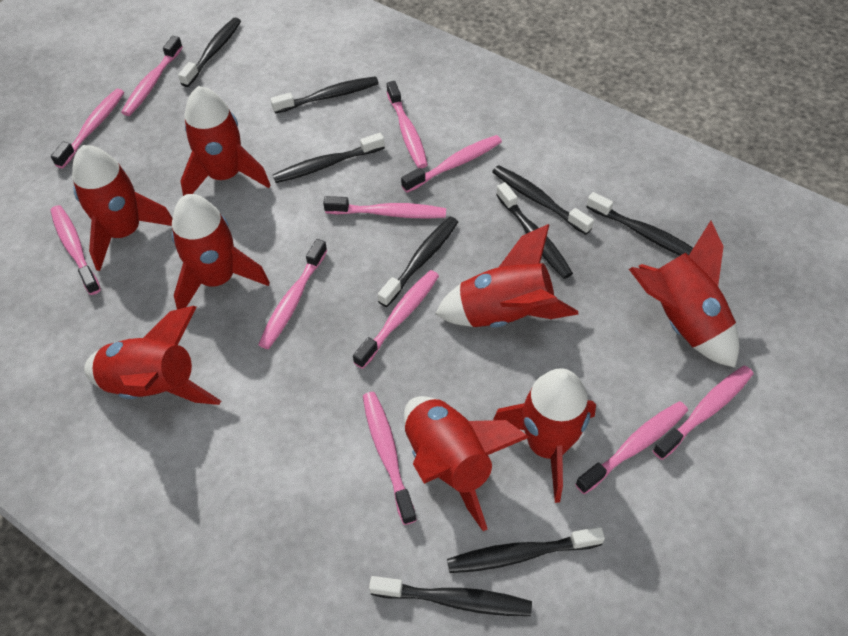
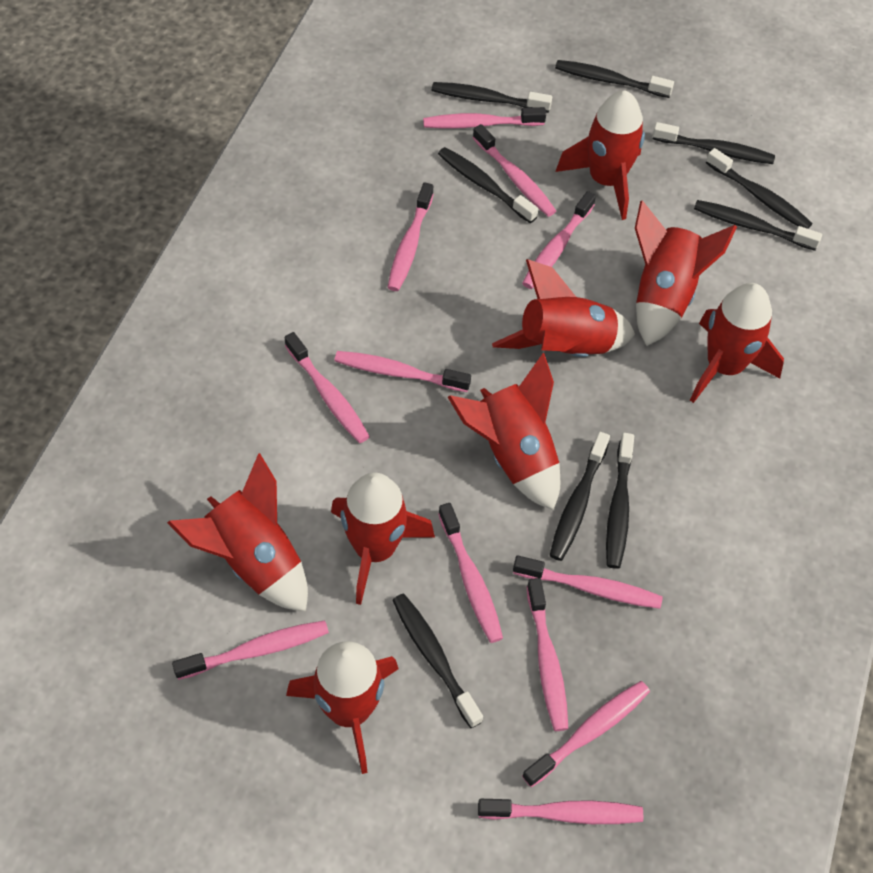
pink toothbrush: 11 -> 12

